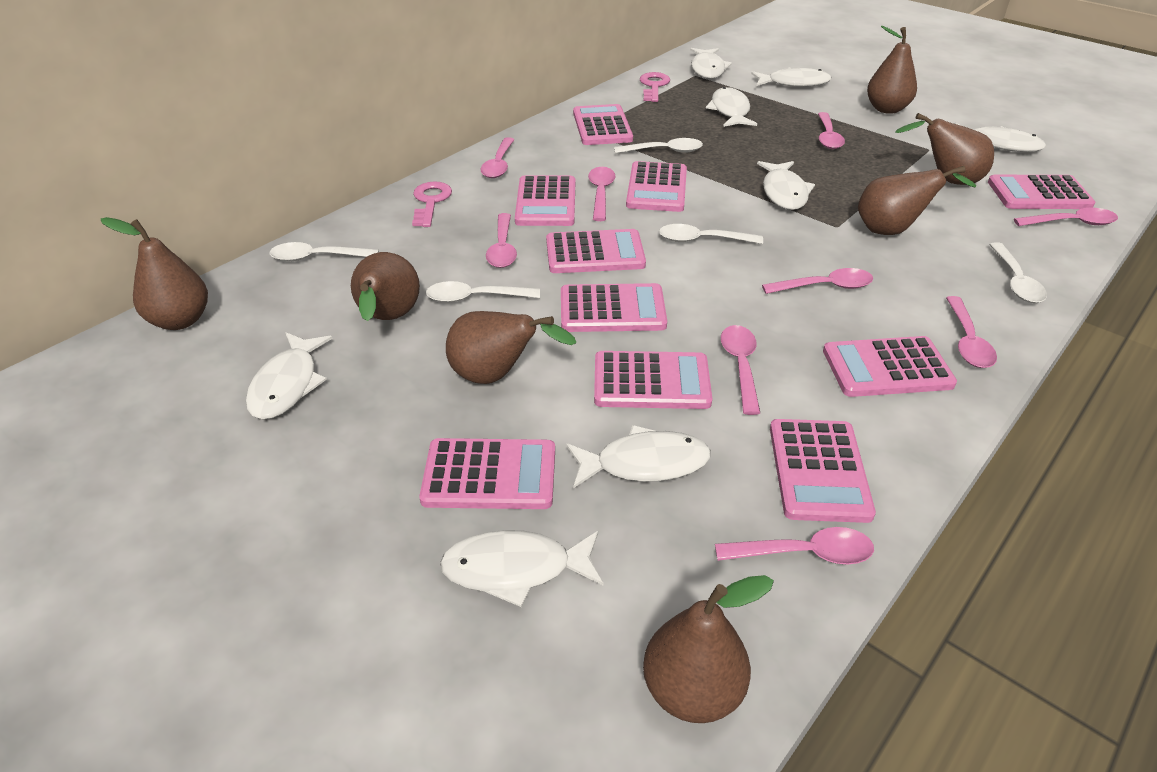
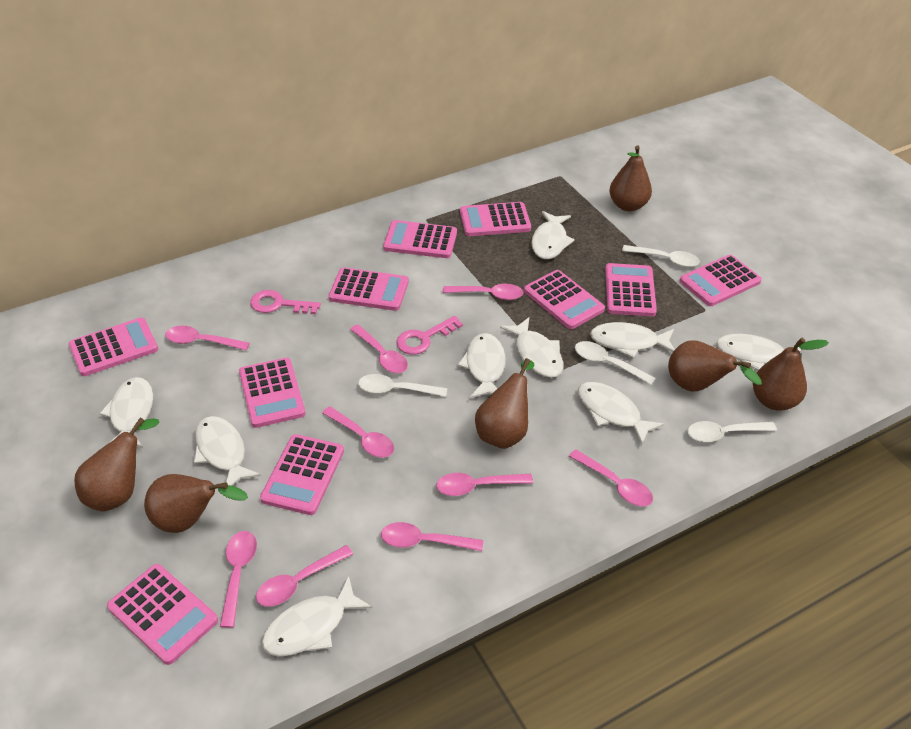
brown pear: 7 -> 6
white fish: 8 -> 9
white spoon: 5 -> 4

